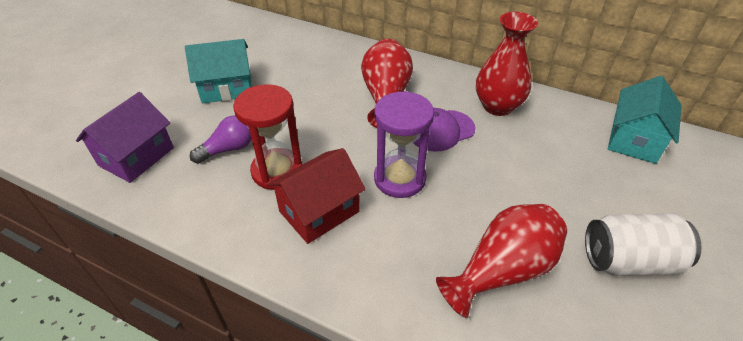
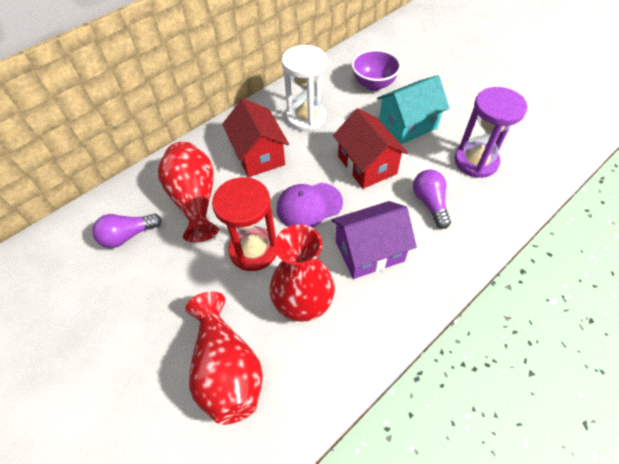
purple bowl: 0 -> 1
purple light bulb: 1 -> 2
red house: 1 -> 2
turquoise house: 2 -> 1
white can: 1 -> 0
white hourglass: 0 -> 1

